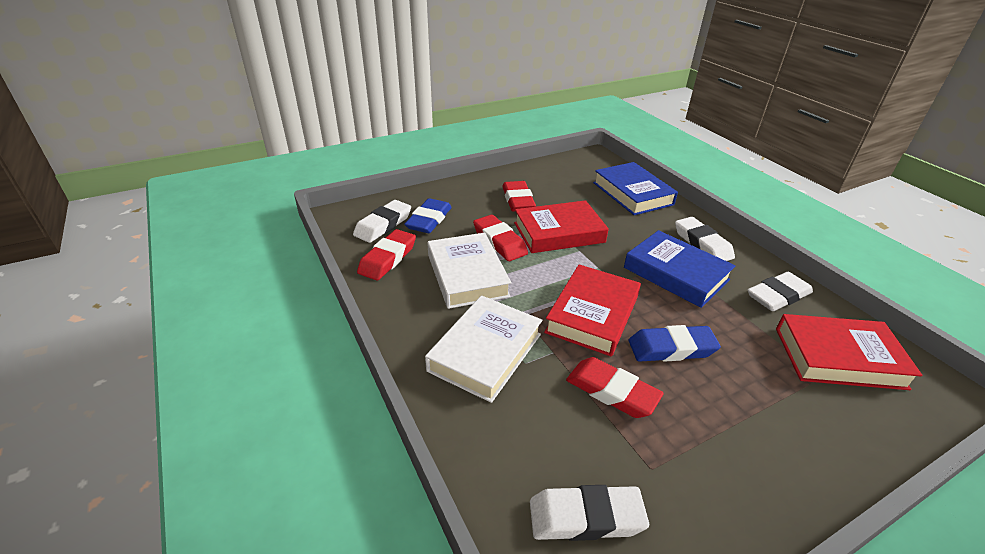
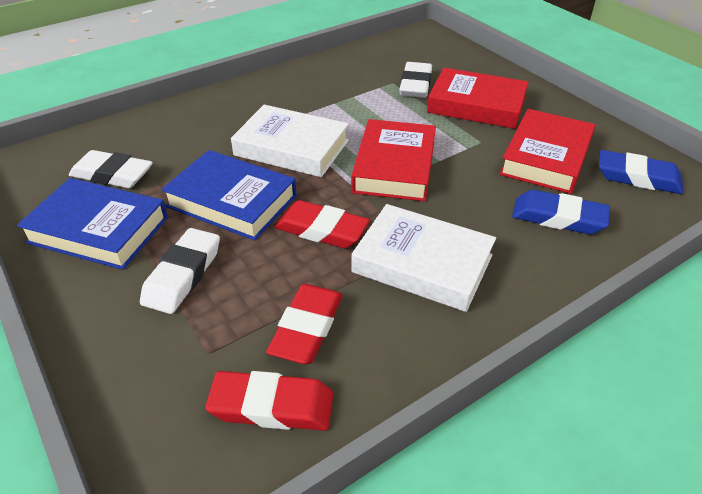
red eraser: 4 -> 3
white eraser: 4 -> 3

